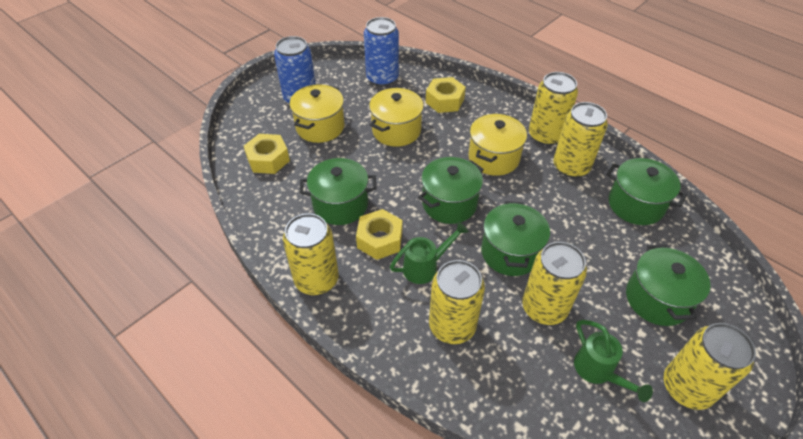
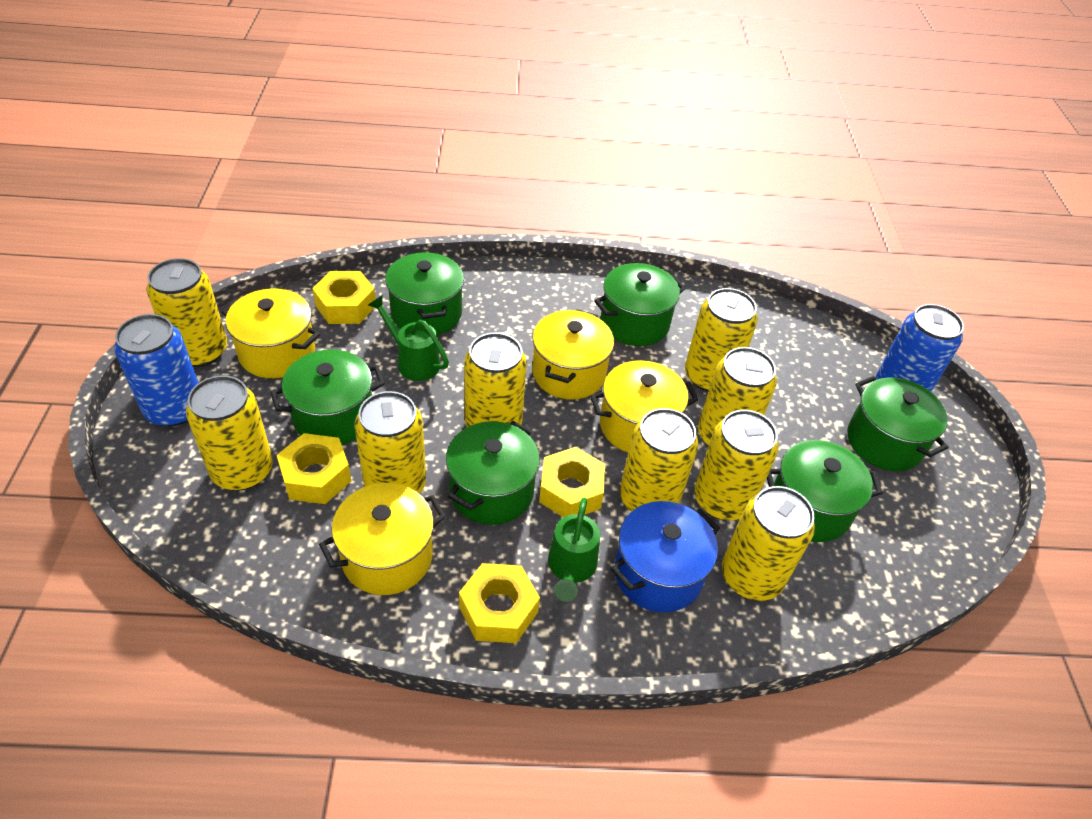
blue pot: 0 -> 1
green pot: 5 -> 6
yellow can: 6 -> 9
yellow nut: 3 -> 4
yellow pot: 3 -> 4

